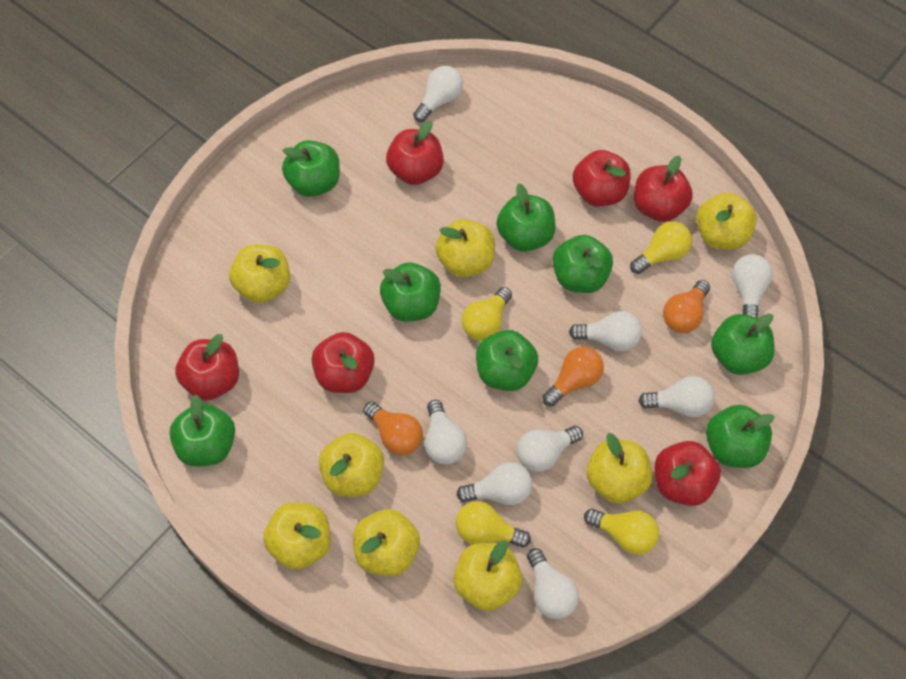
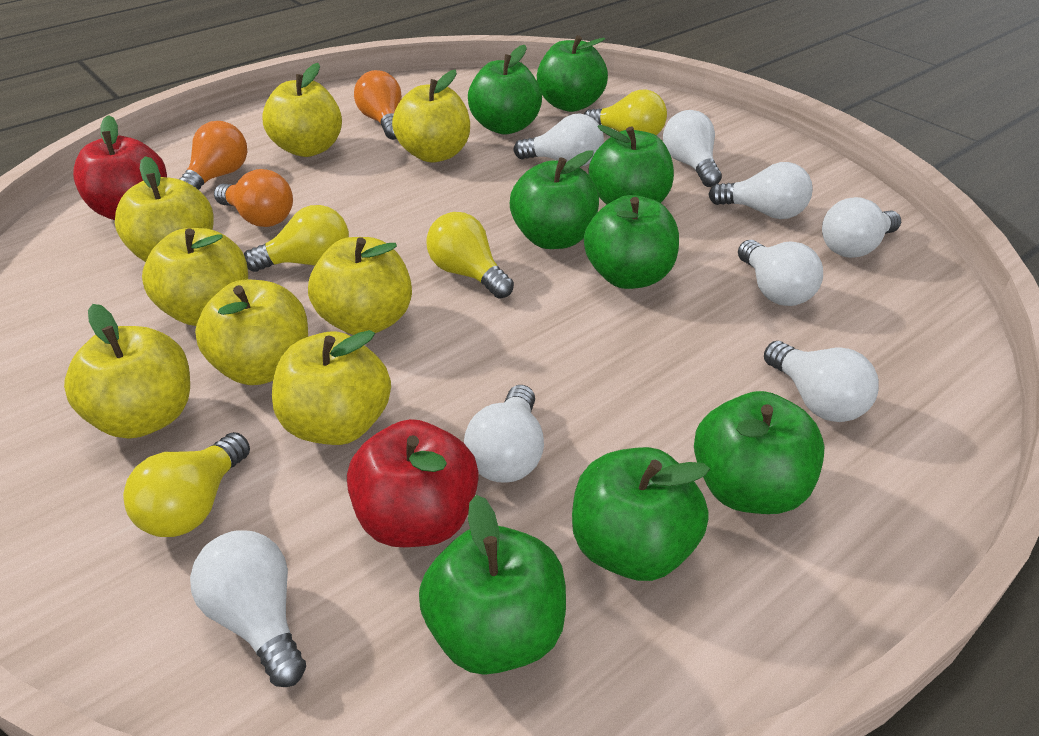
red apple: 6 -> 2

